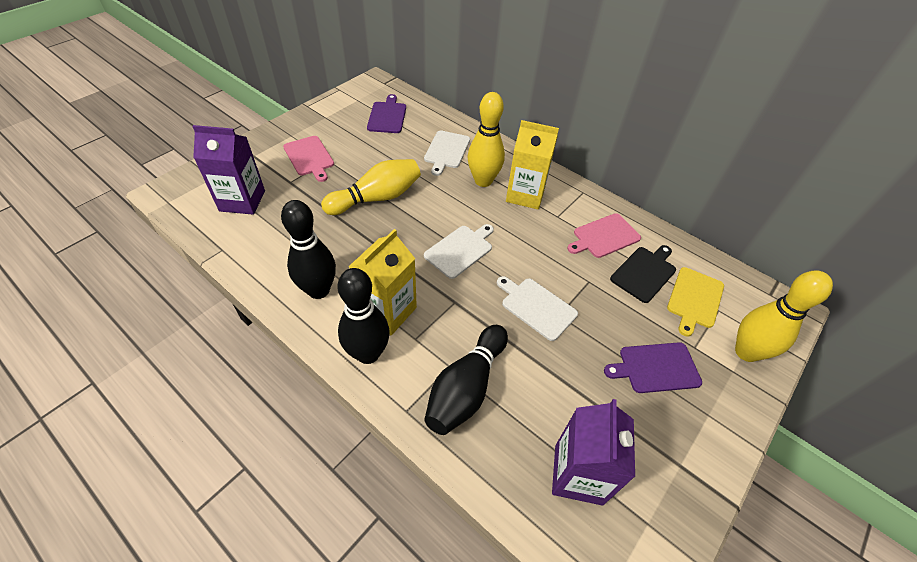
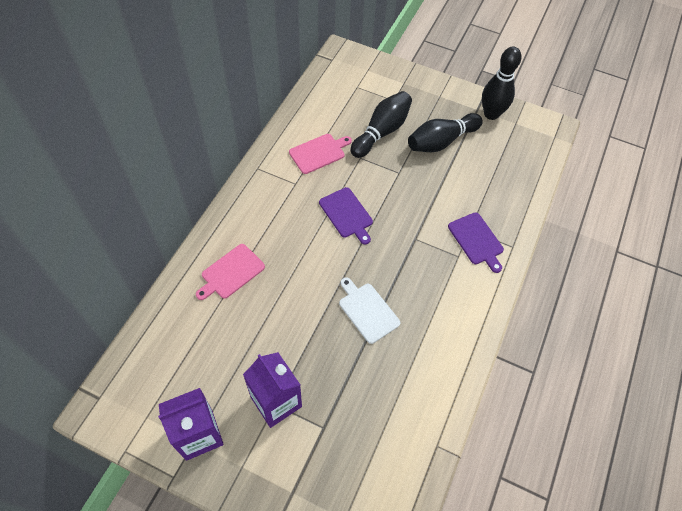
black cutting board: 1 -> 0
white cutting board: 3 -> 1
yellow bowling pin: 3 -> 0
yellow carton: 2 -> 0
yellow cutting board: 1 -> 0

